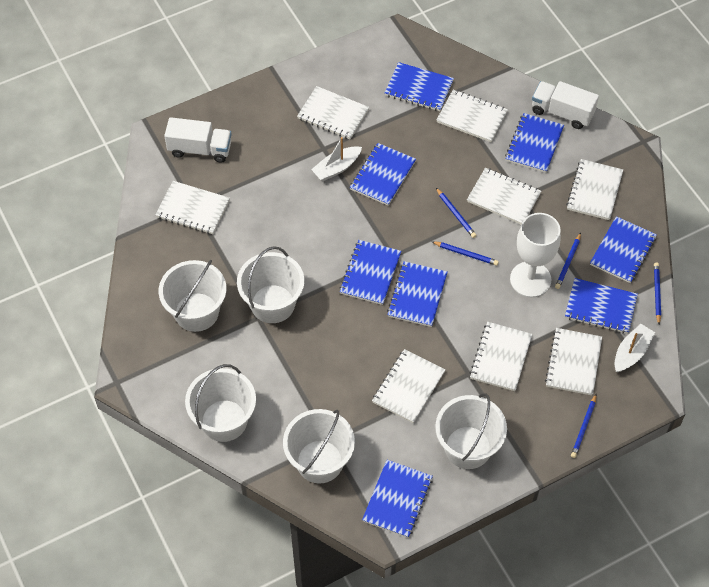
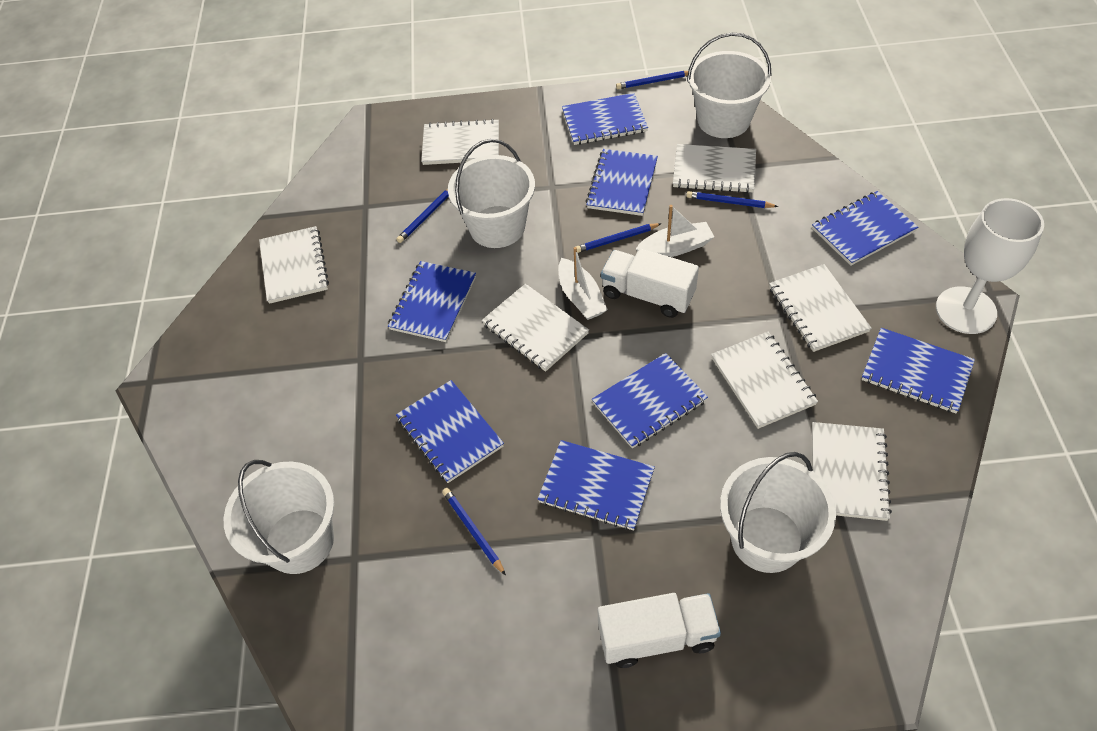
white bucket: 5 -> 4
white notebook: 8 -> 7

